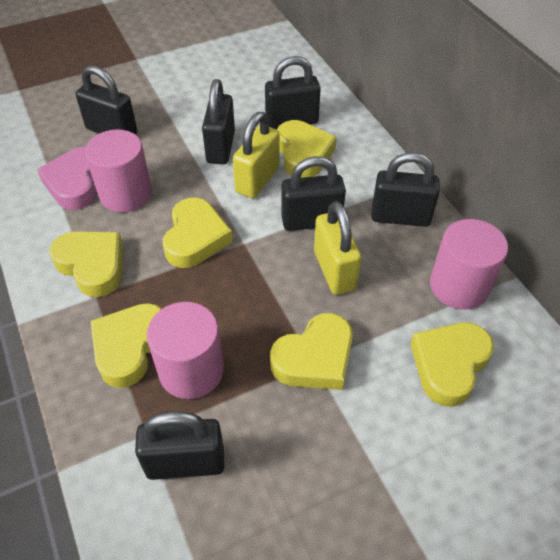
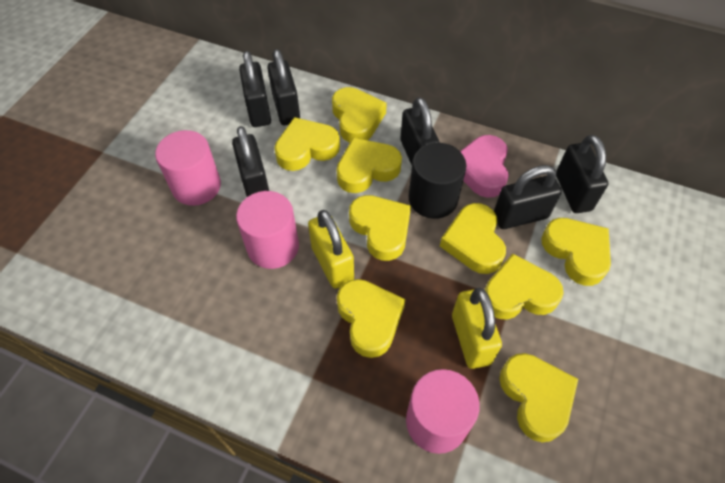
black cylinder: 0 -> 1
yellow heart: 6 -> 9

